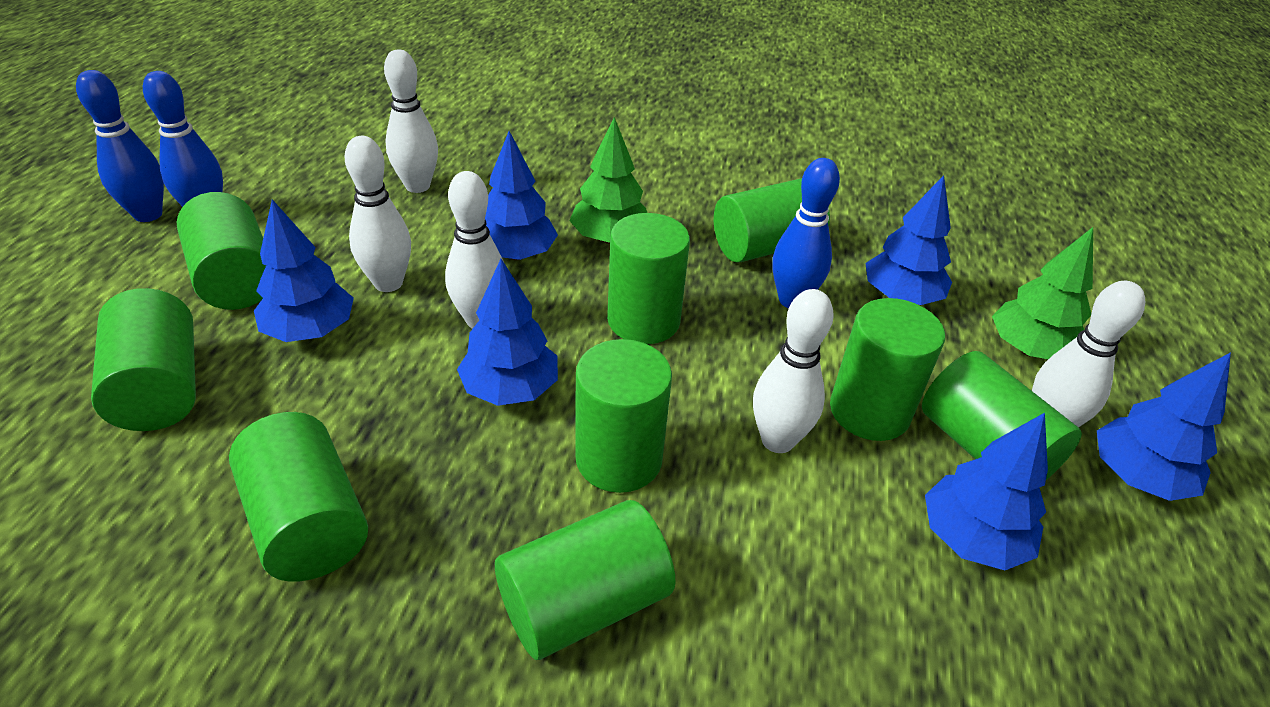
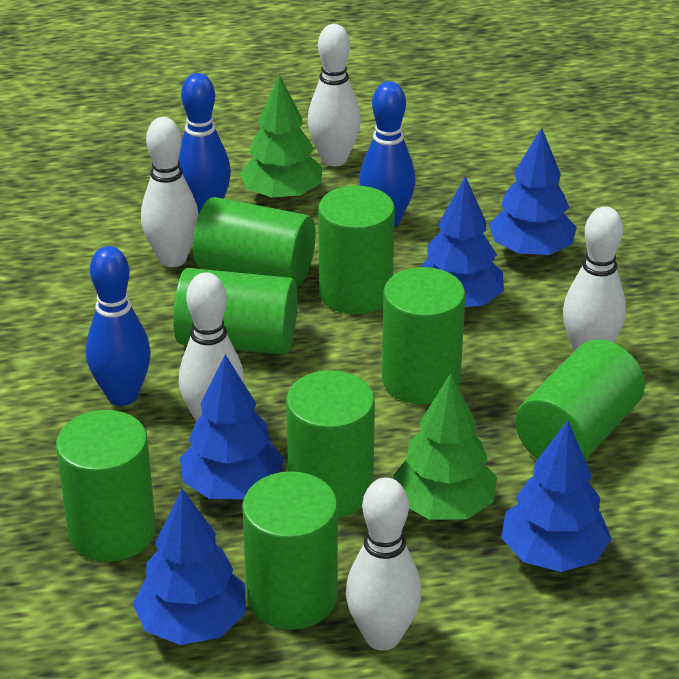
blue tree: 6 -> 5
green cylinder: 9 -> 8

